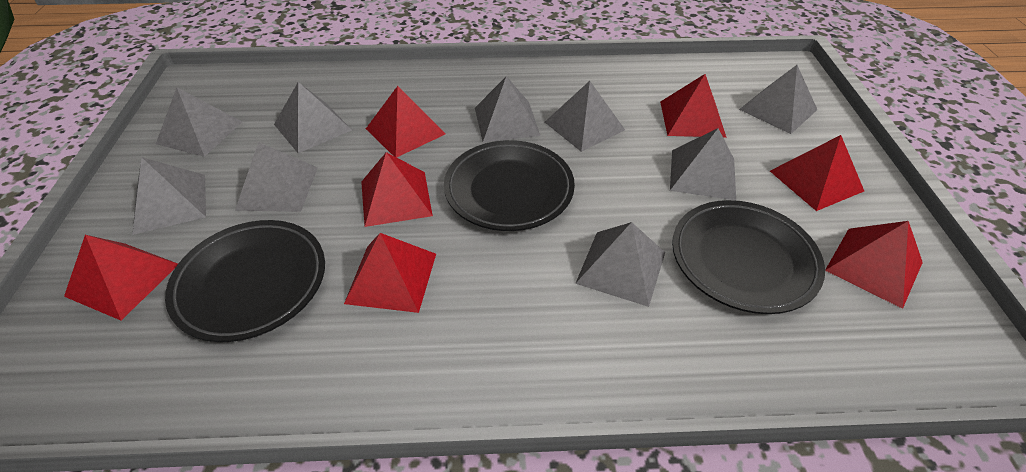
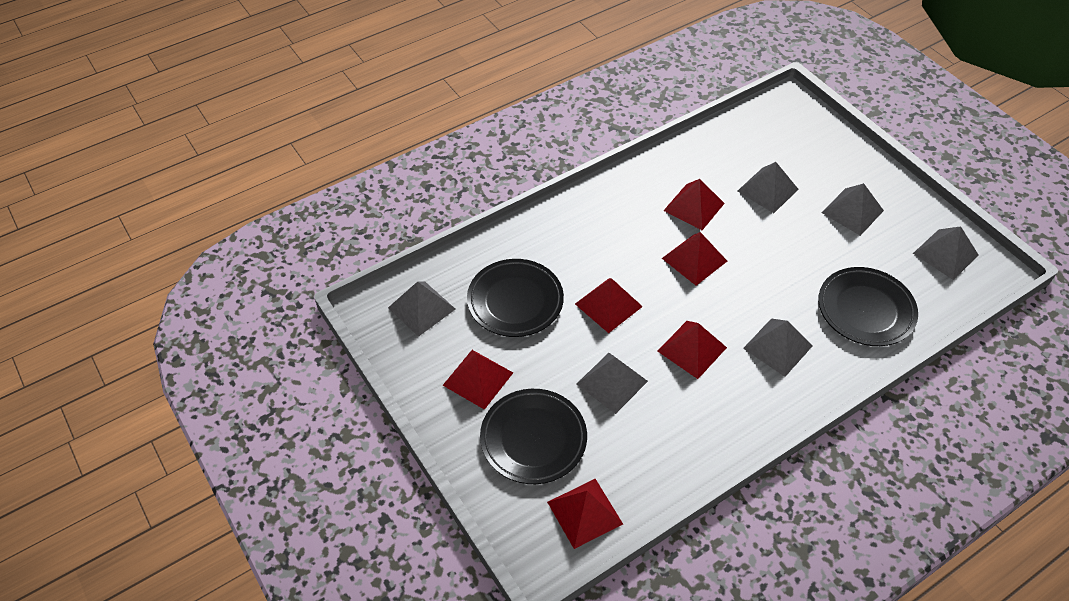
grey pyramid: 9 -> 6
red pyramid: 7 -> 6

